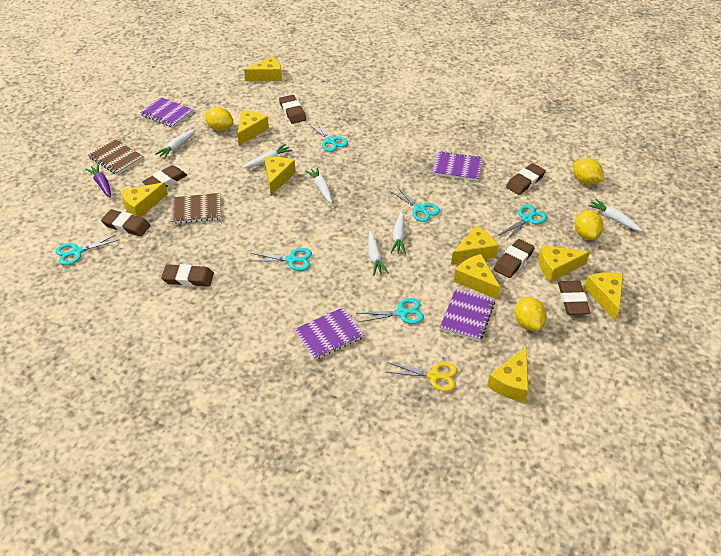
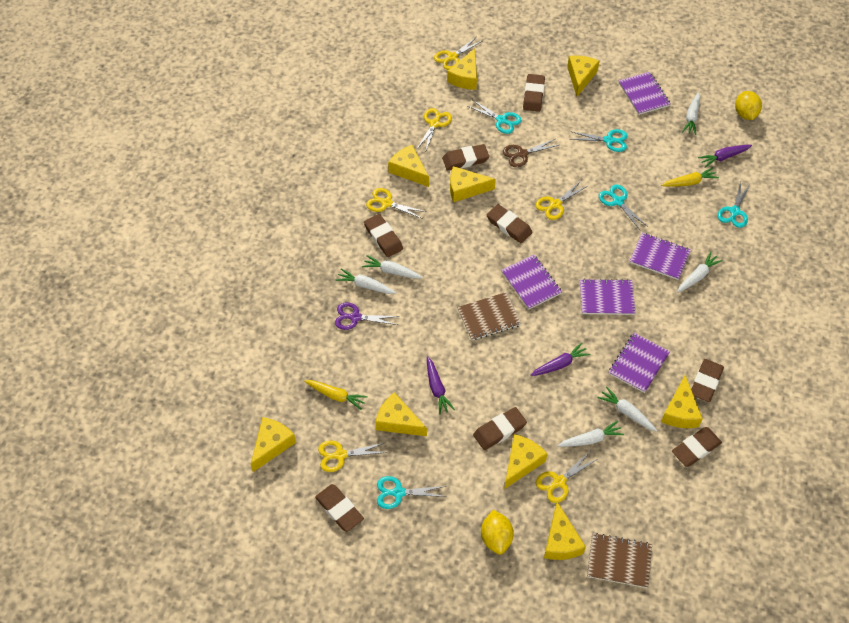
brown eraser: 7 -> 8
brown scissors: 0 -> 1
purple carrot: 1 -> 3
purple notebook: 4 -> 5
purple scissors: 0 -> 1
turquoise scissors: 6 -> 5
yellow carrot: 0 -> 2
yellow lemon: 4 -> 2
yellow scissors: 1 -> 6

